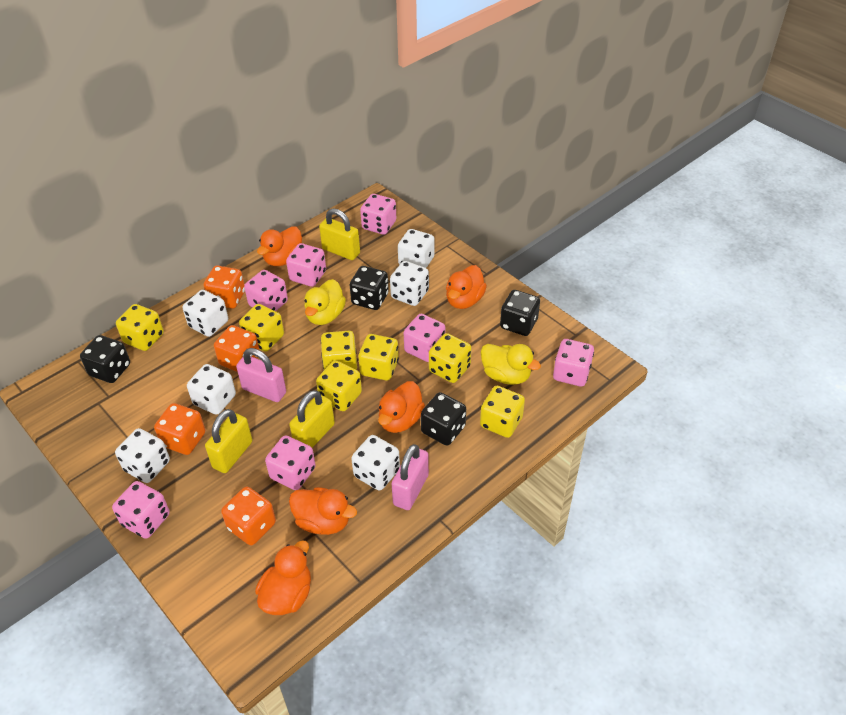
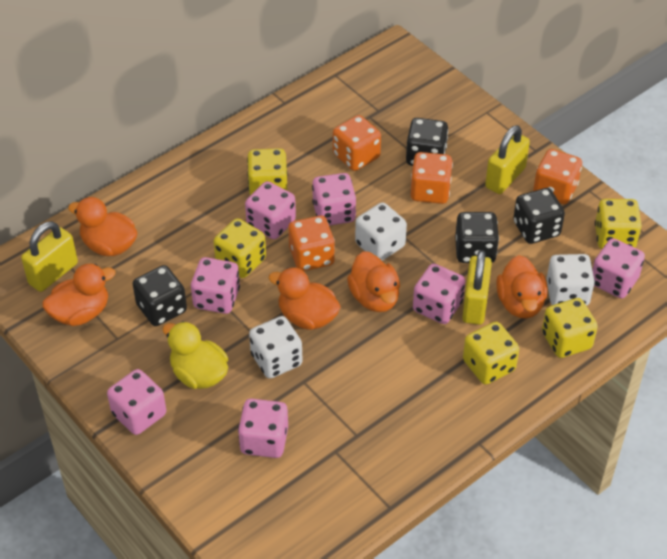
pink padlock: 2 -> 0
white dice: 6 -> 3
yellow dice: 7 -> 5
yellow duck: 2 -> 1

